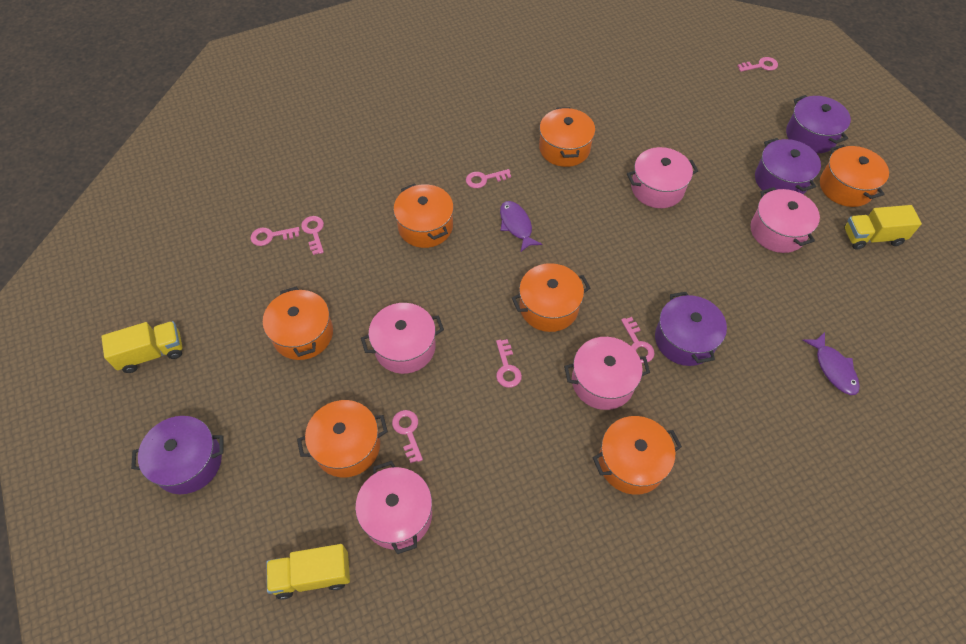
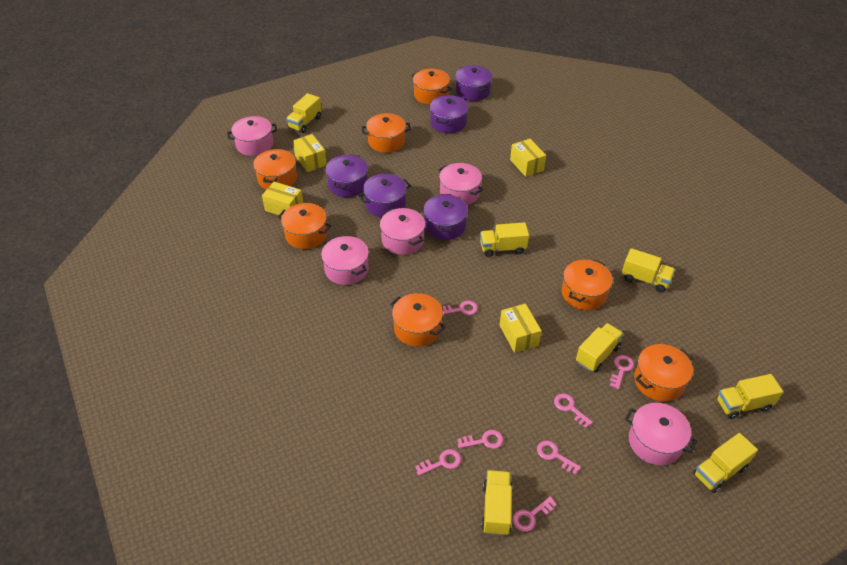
purple fish: 2 -> 0
purple pot: 4 -> 5
yellow box: 0 -> 4
yellow truck: 3 -> 7

